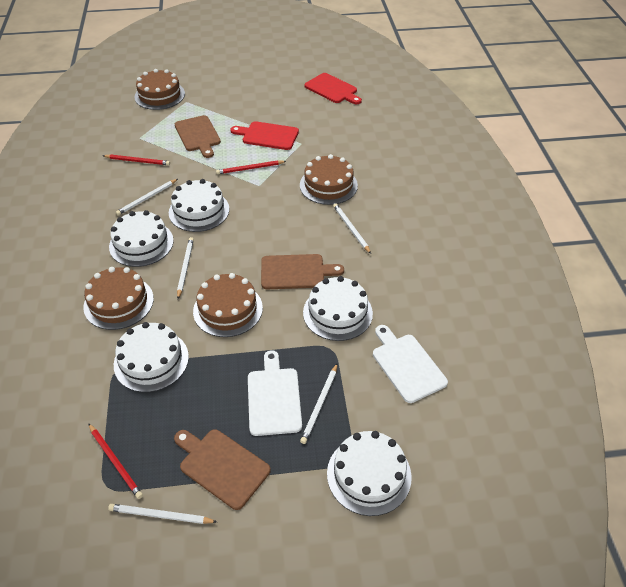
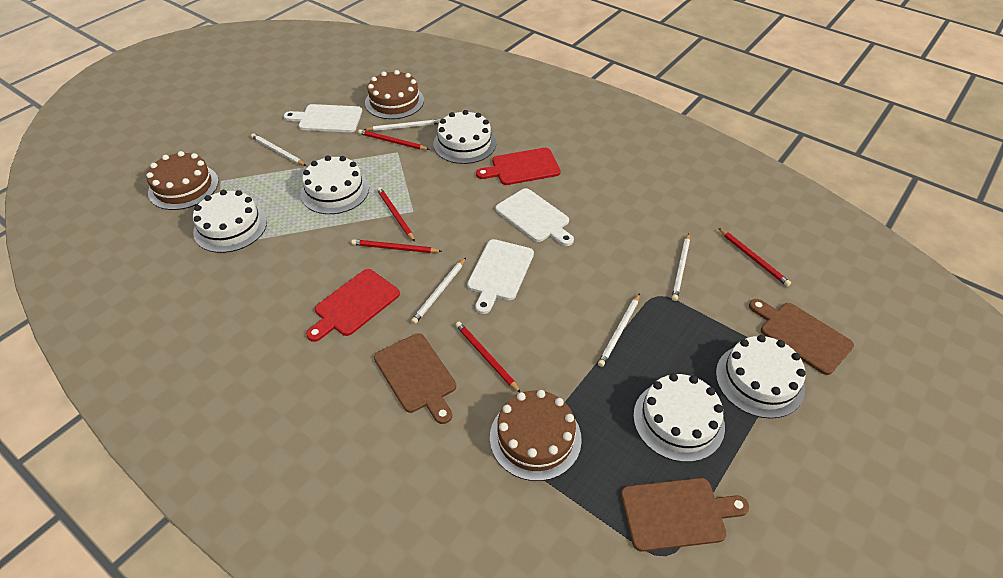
brown cake: 4 -> 3
red pencil: 3 -> 5
white cutting board: 2 -> 3

